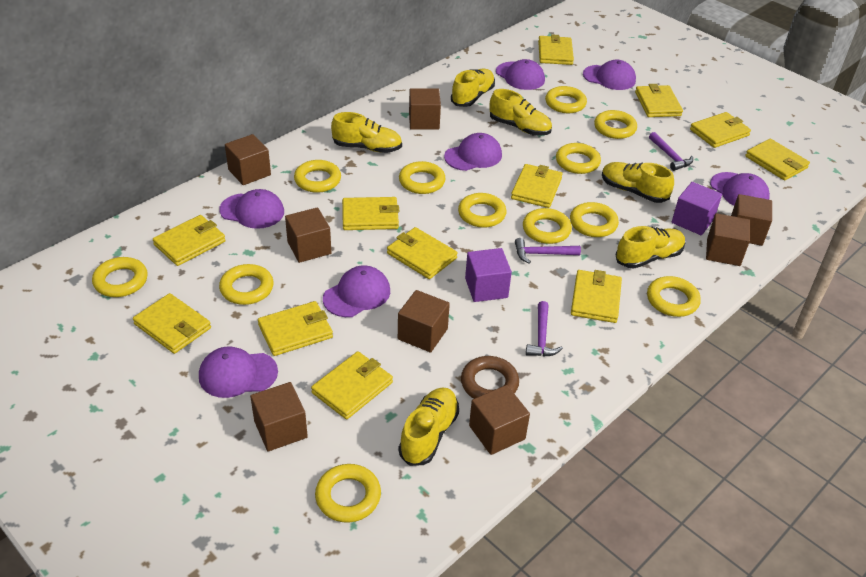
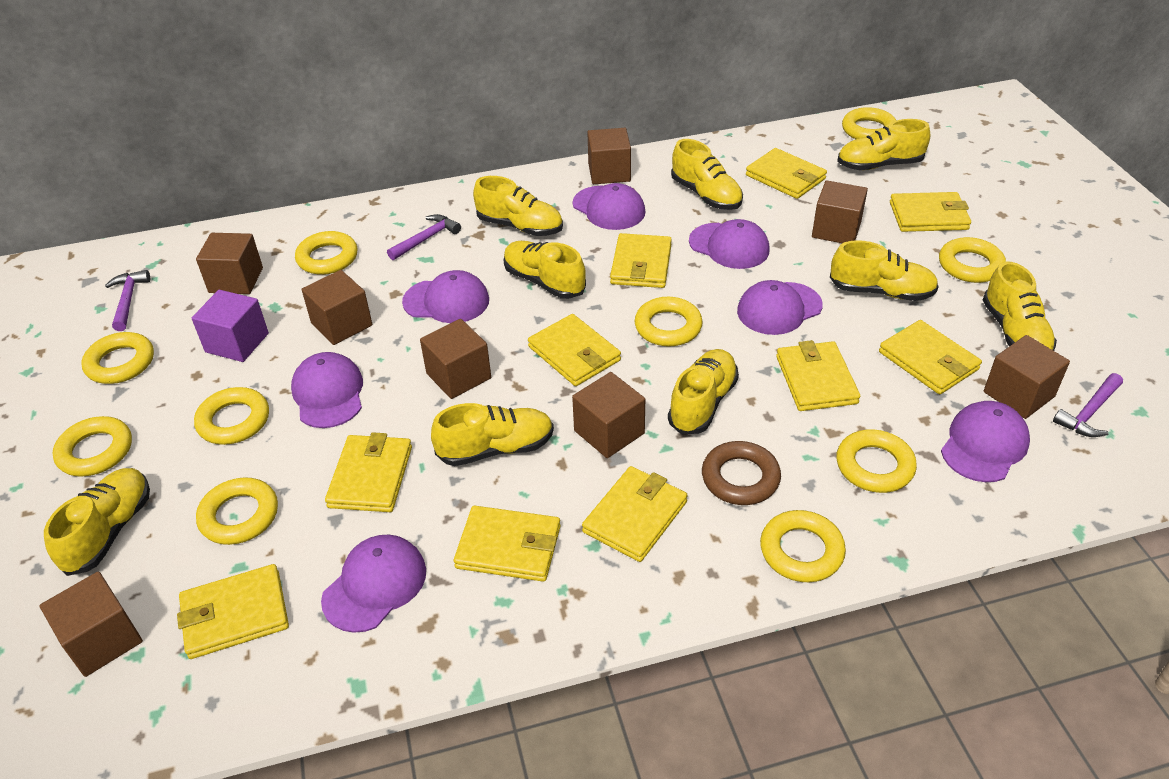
purple cube: 2 -> 1
yellow ring: 12 -> 10
yellow shoe: 6 -> 9
yellow wallet: 12 -> 10

